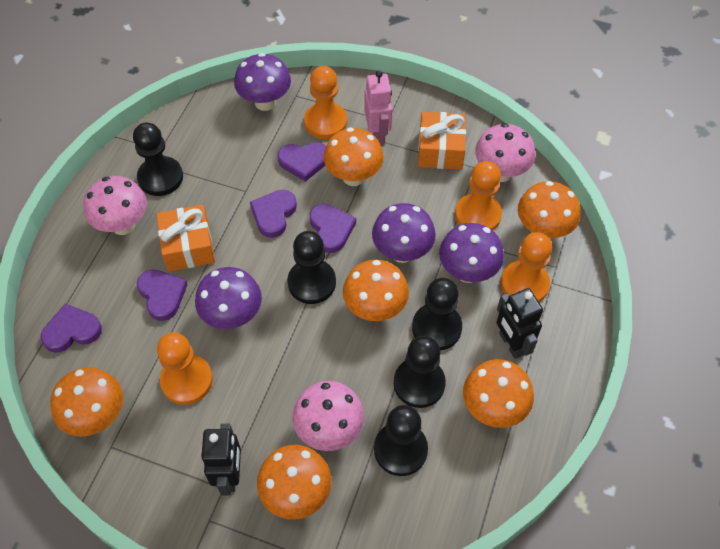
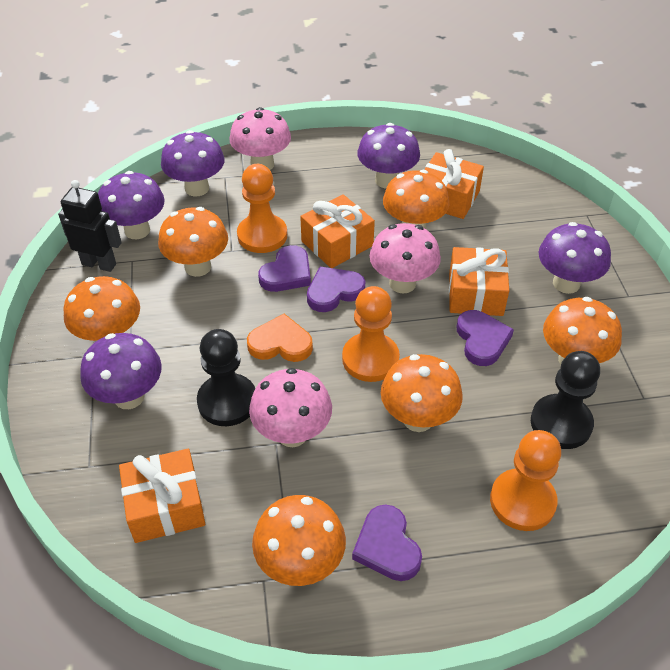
black pawn: 5 -> 2
black robot: 2 -> 1
orange gift: 2 -> 4
orange heart: 0 -> 1
orange pawn: 4 -> 3
pink robot: 1 -> 0
purple heart: 5 -> 4
purple mushroom: 4 -> 5

